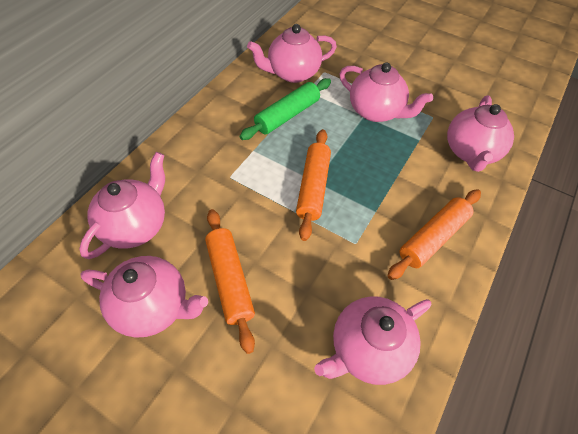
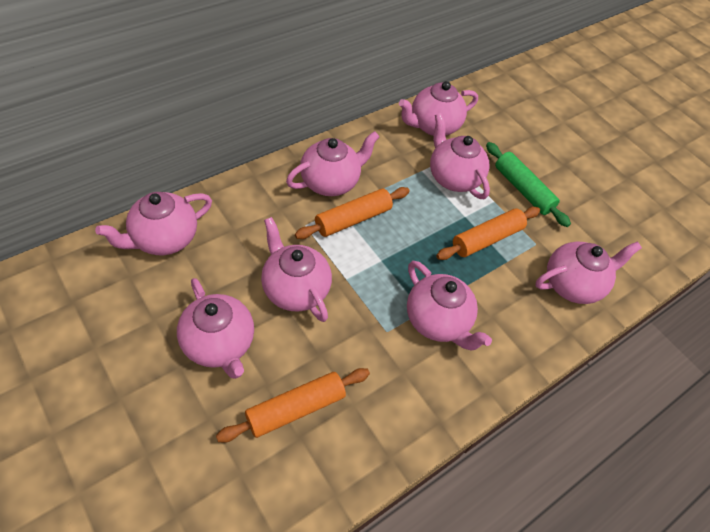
pink teapot: 6 -> 8

